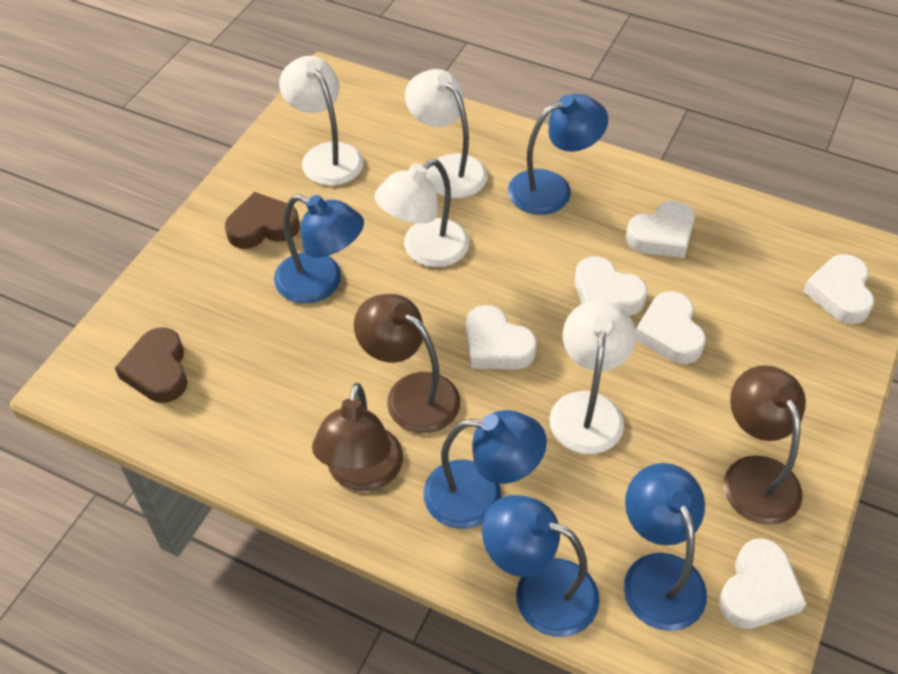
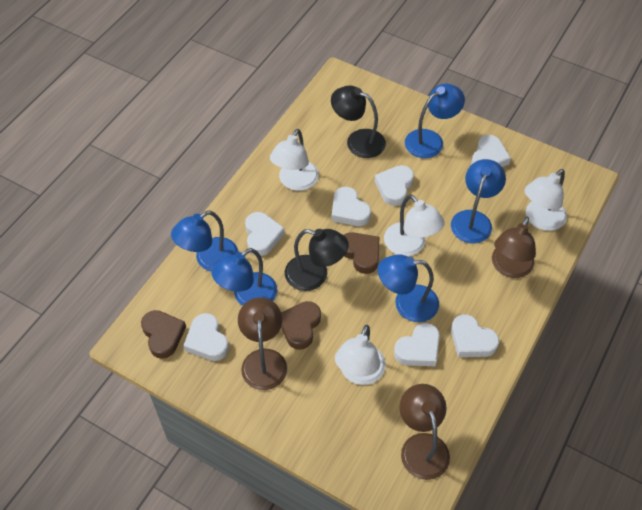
black lamp: 0 -> 2
brown heart: 2 -> 3
white heart: 6 -> 7

